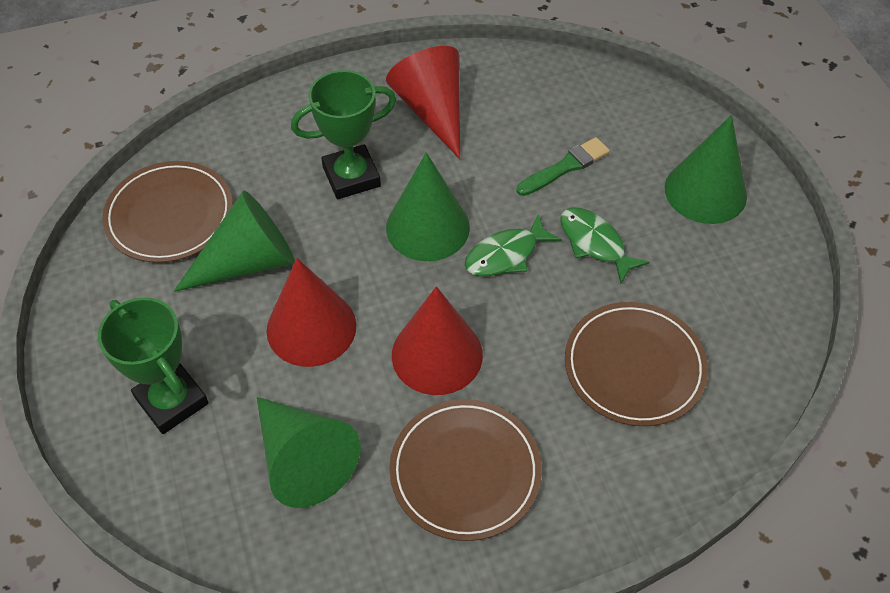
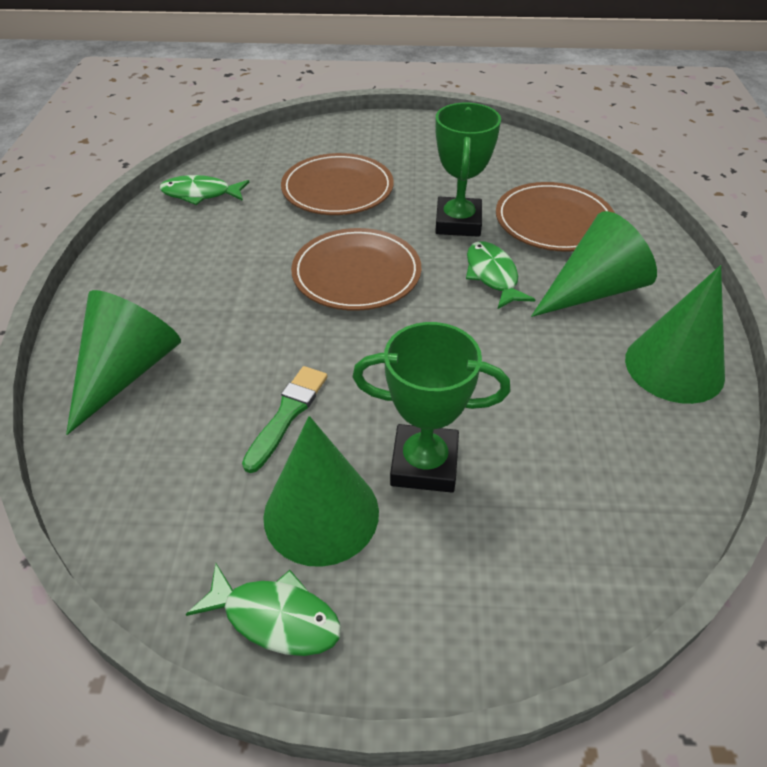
green fish: 2 -> 3
red cone: 3 -> 0

